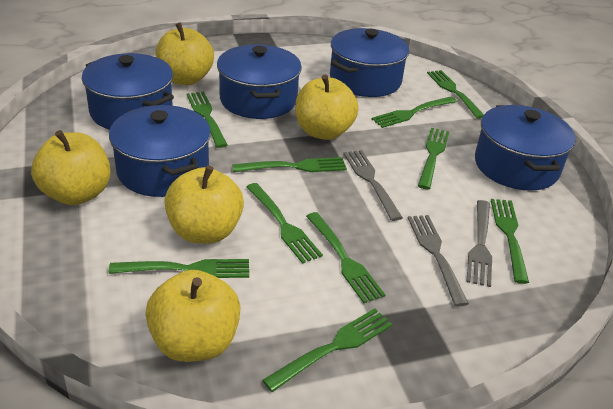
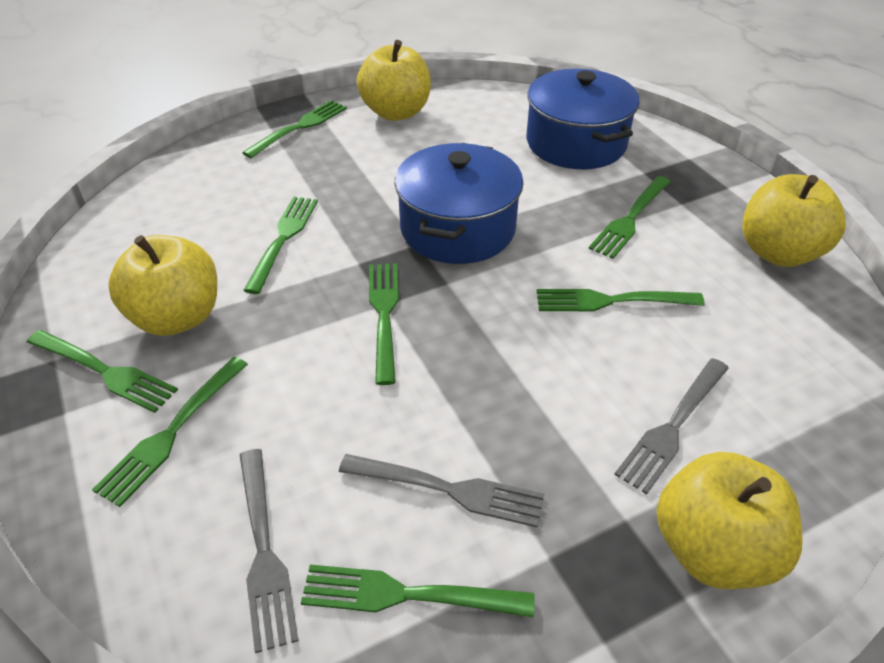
blue pot: 5 -> 2
green fork: 10 -> 8
yellow apple: 5 -> 4

